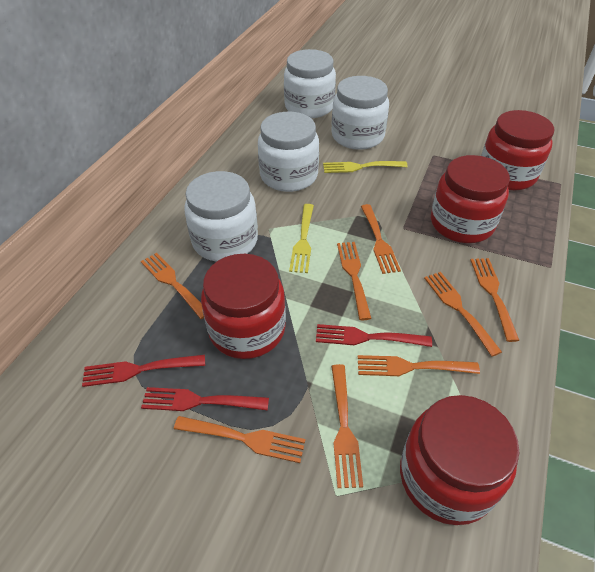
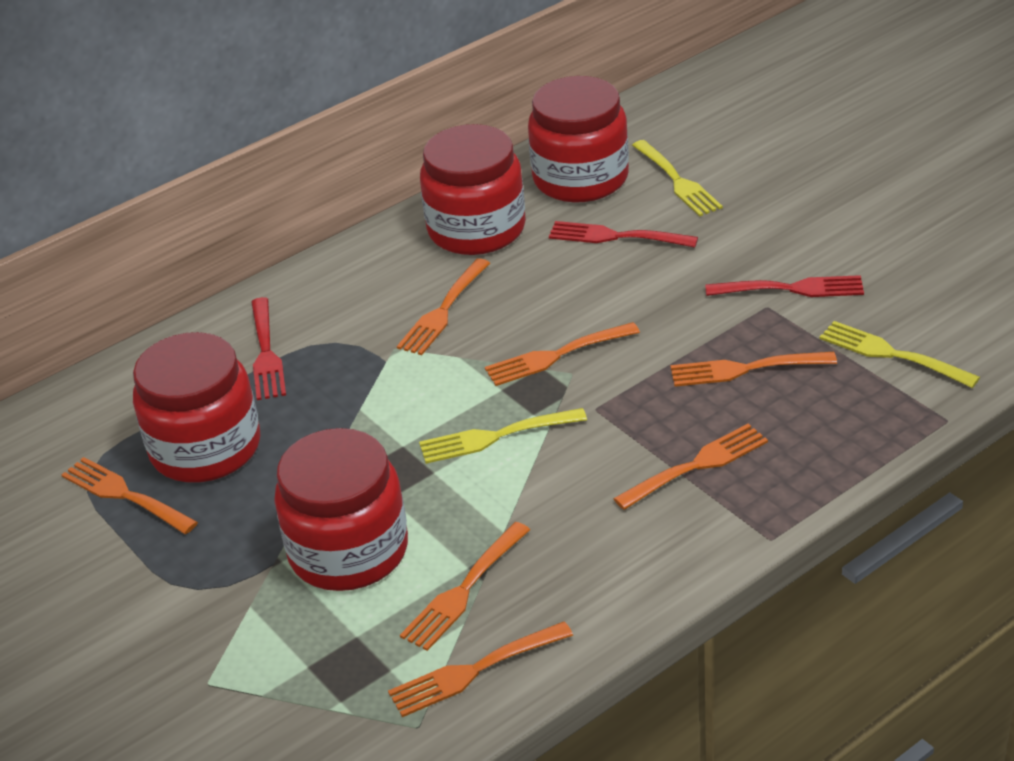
orange fork: 8 -> 7
white jar: 4 -> 0
yellow fork: 2 -> 3

